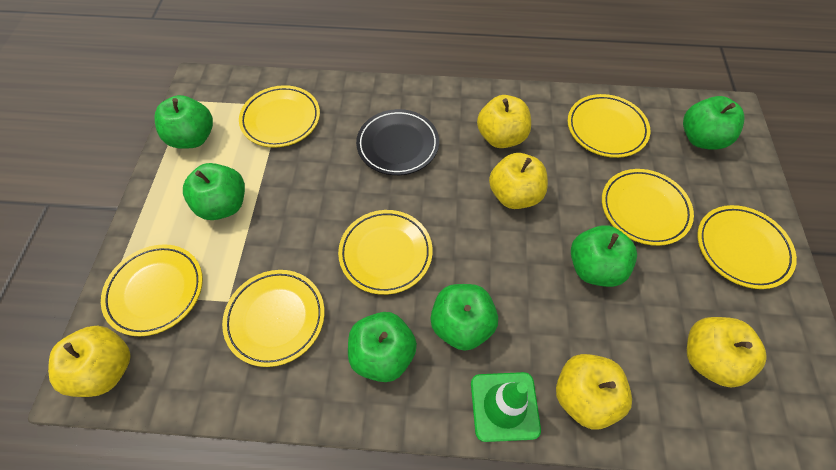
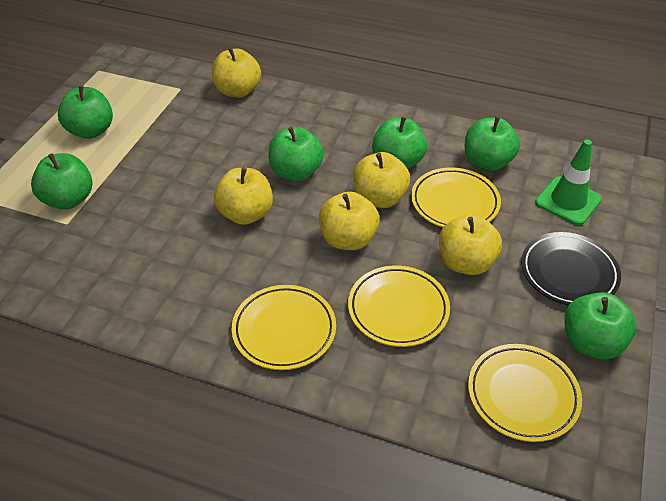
yellow plate: 7 -> 4

